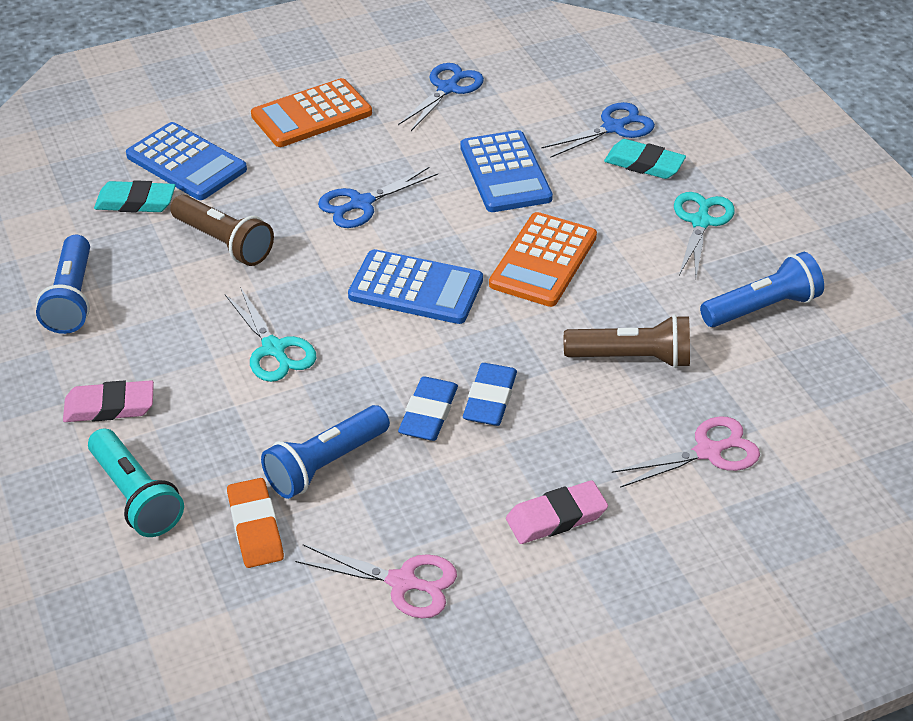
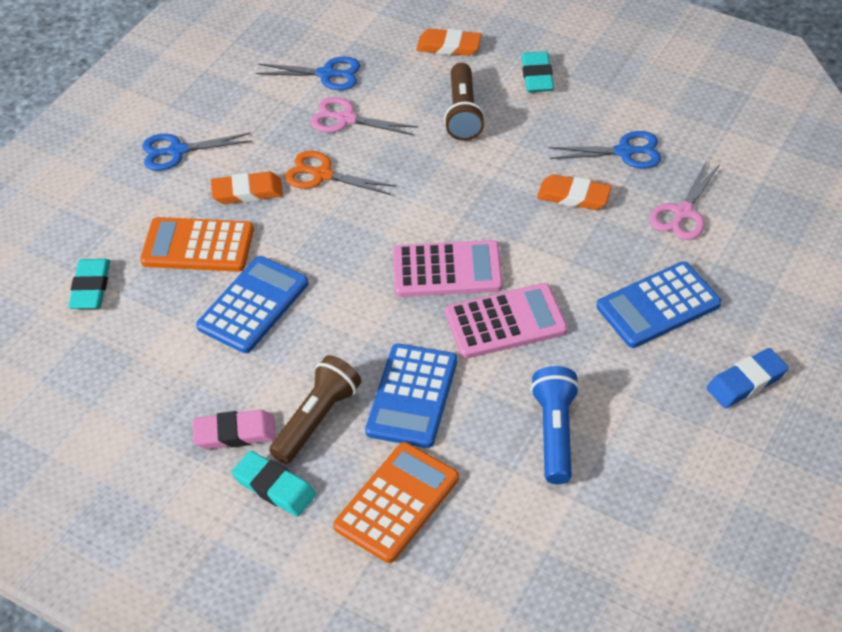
blue eraser: 2 -> 1
blue flashlight: 3 -> 1
orange eraser: 1 -> 3
orange scissors: 0 -> 1
pink calculator: 0 -> 2
pink eraser: 2 -> 1
turquoise eraser: 2 -> 3
turquoise flashlight: 1 -> 0
turquoise scissors: 2 -> 0

